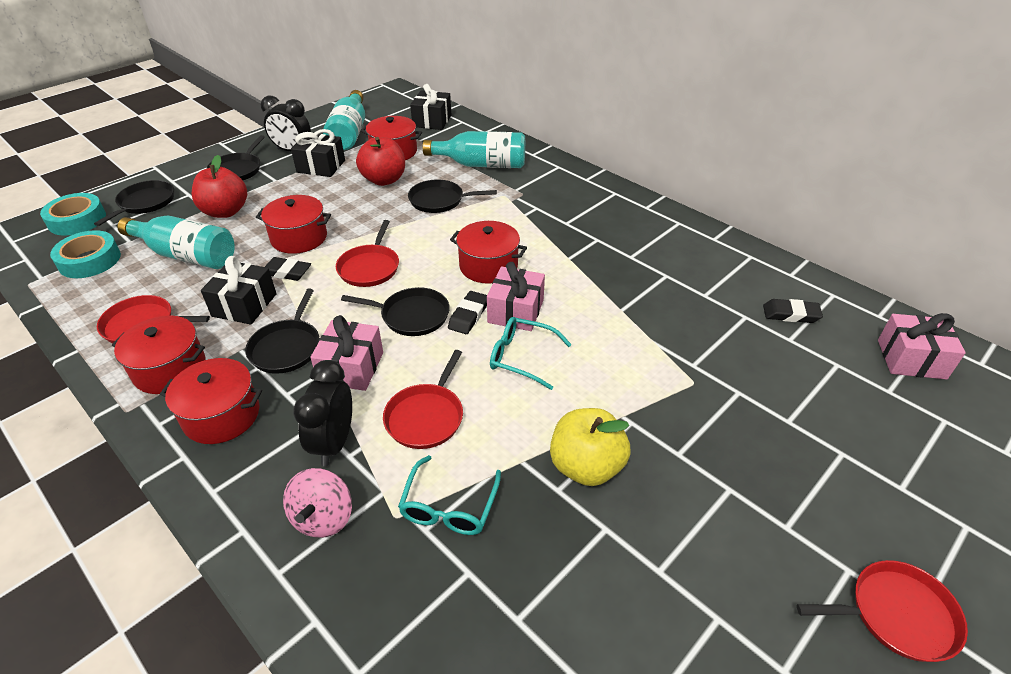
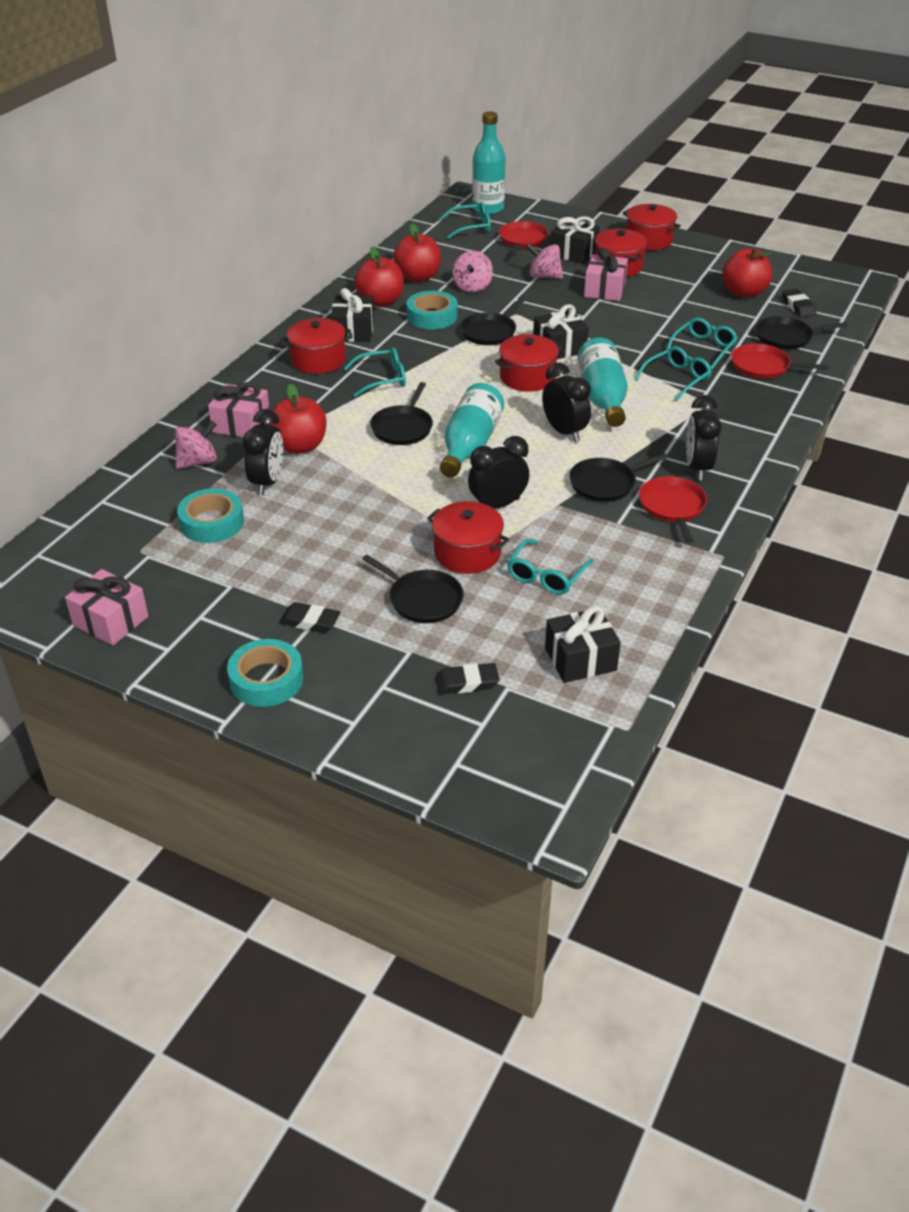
black clock: 2 -> 4
black gift: 3 -> 4
pink spinning top: 1 -> 3
red apple: 2 -> 4
red pan: 4 -> 3
turquoise glasses: 2 -> 5
turquoise tape: 2 -> 3
yellow apple: 1 -> 0

